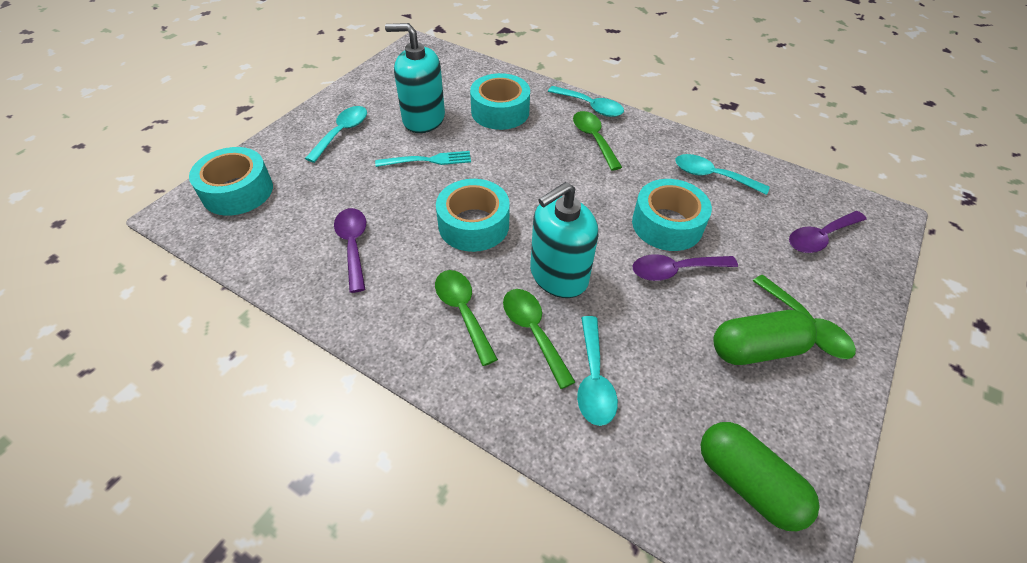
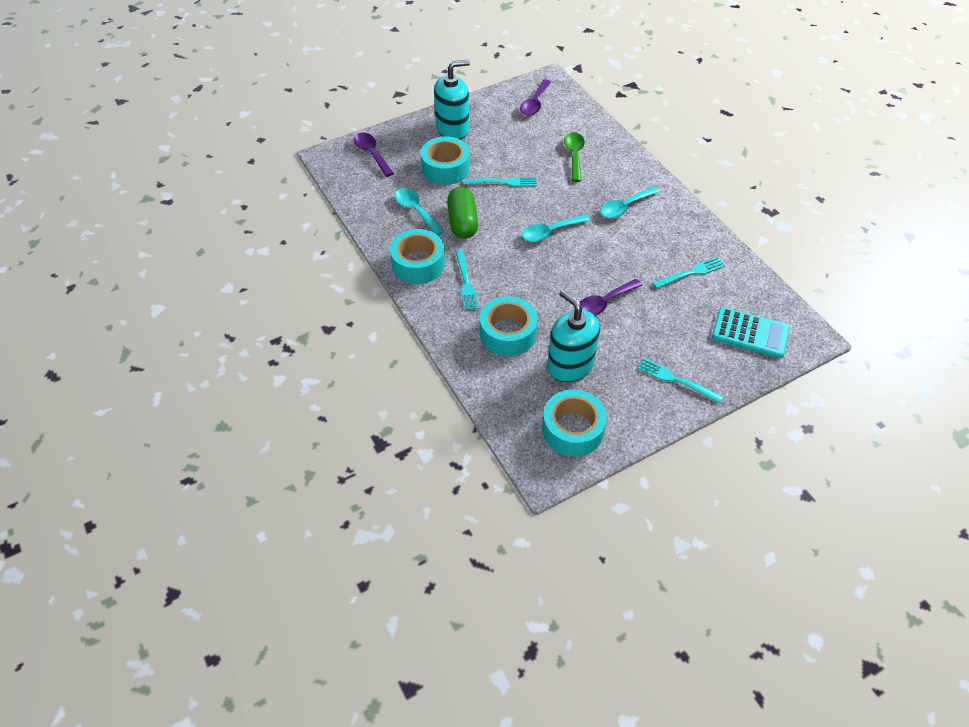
green capsule: 2 -> 1
green spoon: 4 -> 1
turquoise calculator: 0 -> 1
turquoise fork: 1 -> 4
turquoise spoon: 4 -> 3

